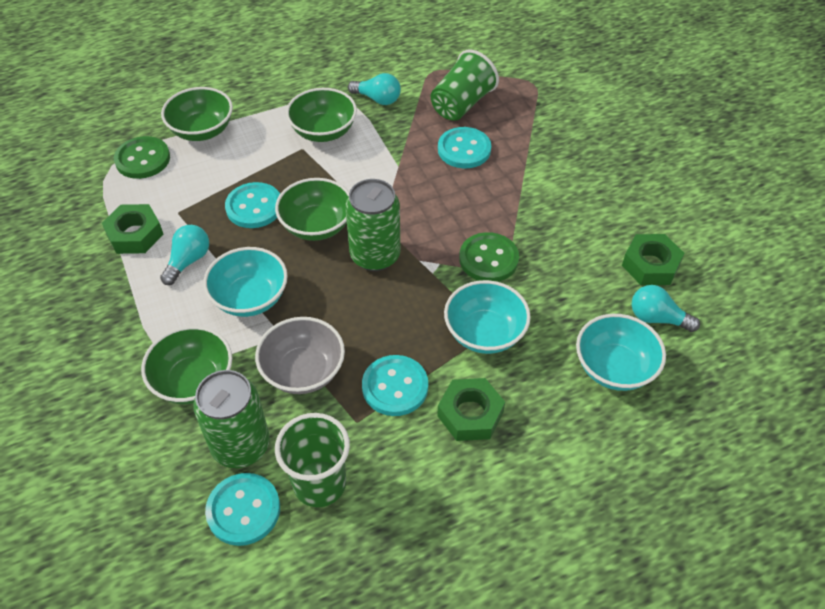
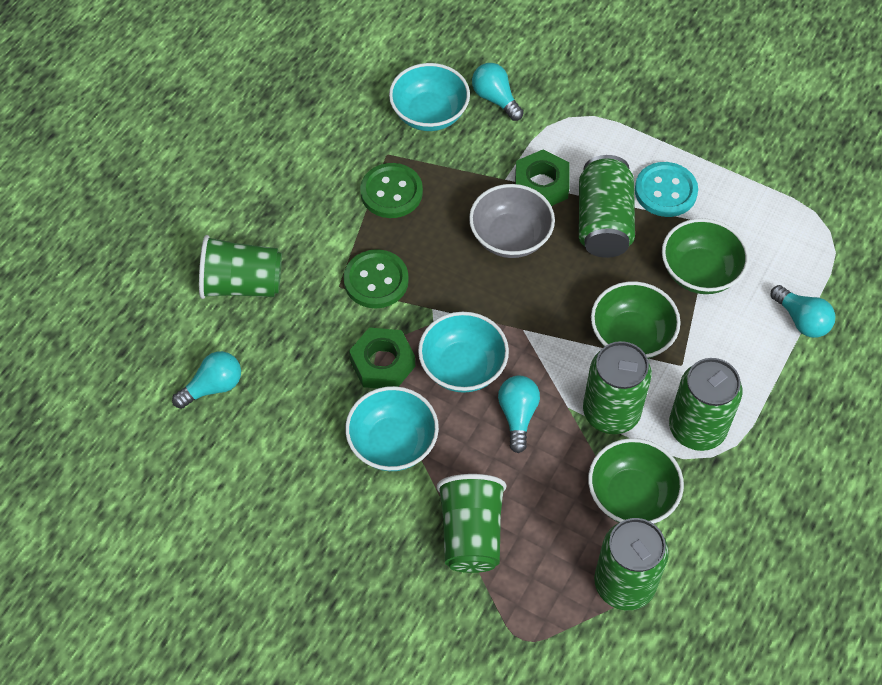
green bowl: 4 -> 3
green can: 2 -> 4
green nut: 3 -> 2
turquoise button: 4 -> 1
turquoise light bulb: 3 -> 4

